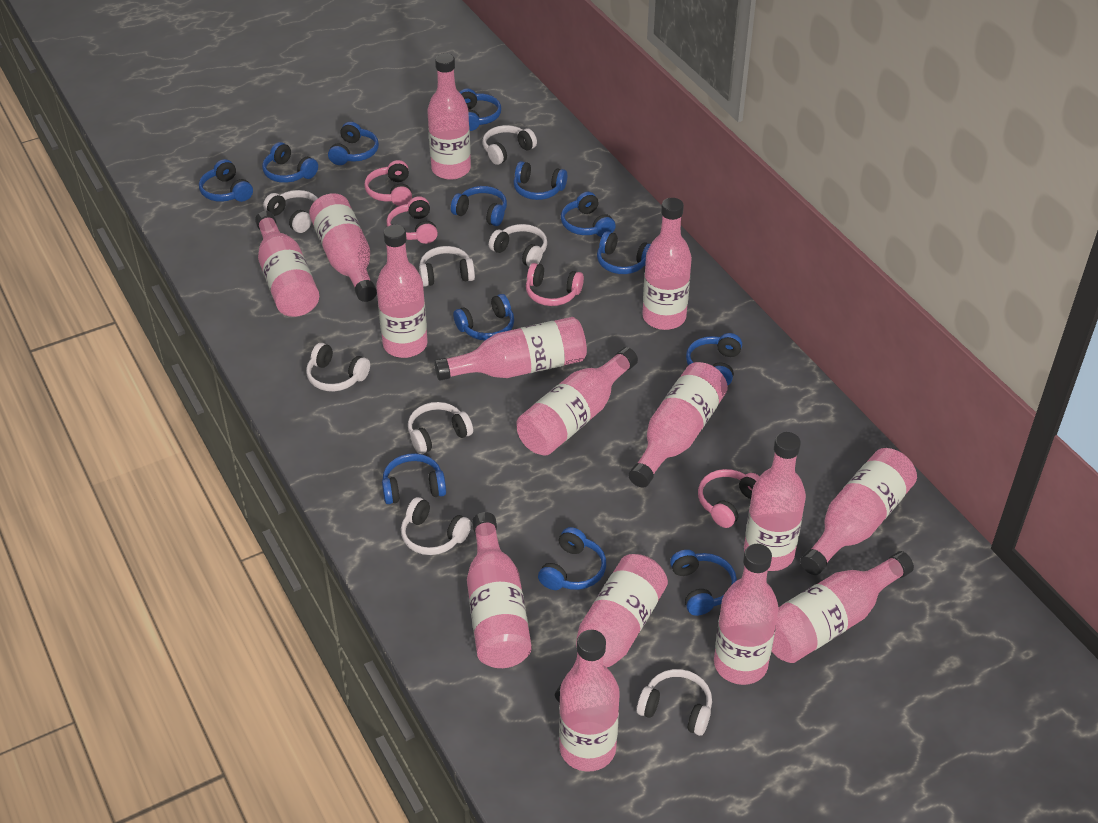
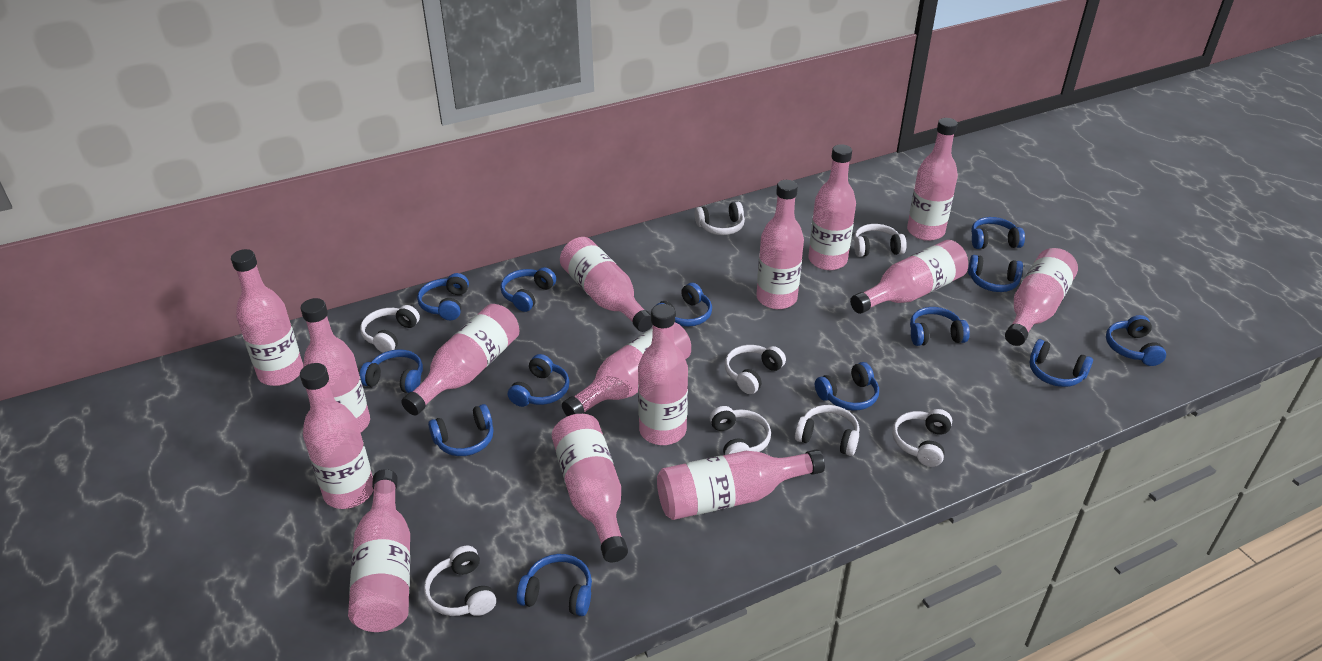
pink headphones: 4 -> 0

